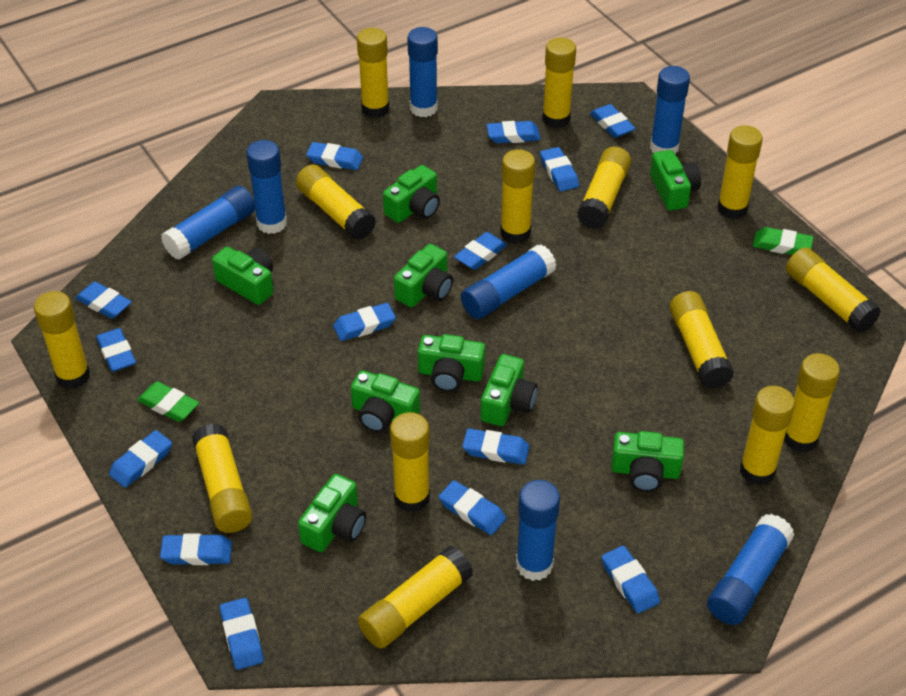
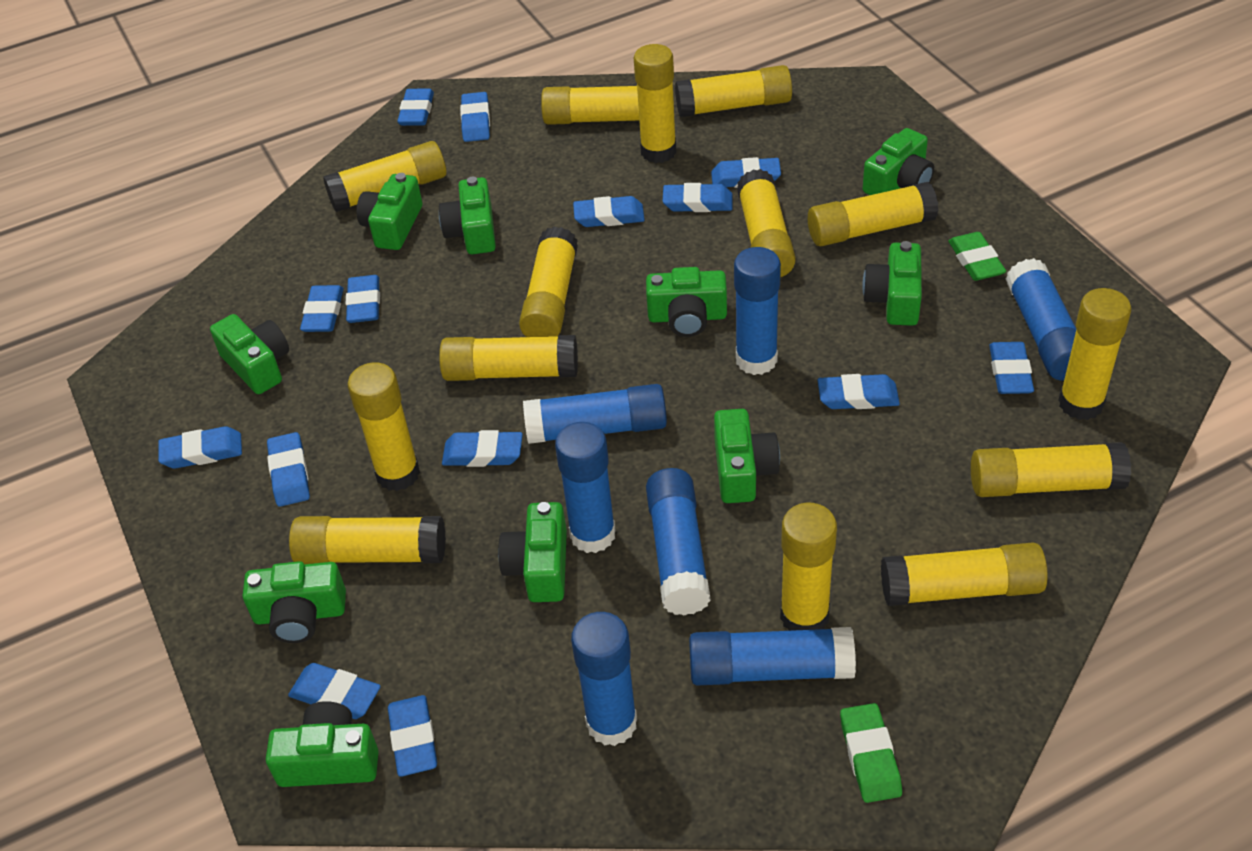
green camera: 9 -> 10

